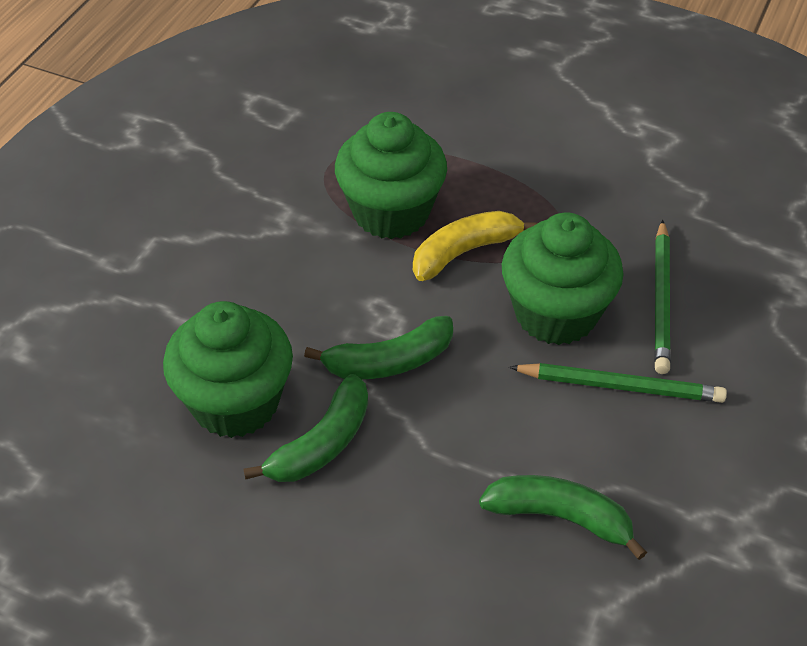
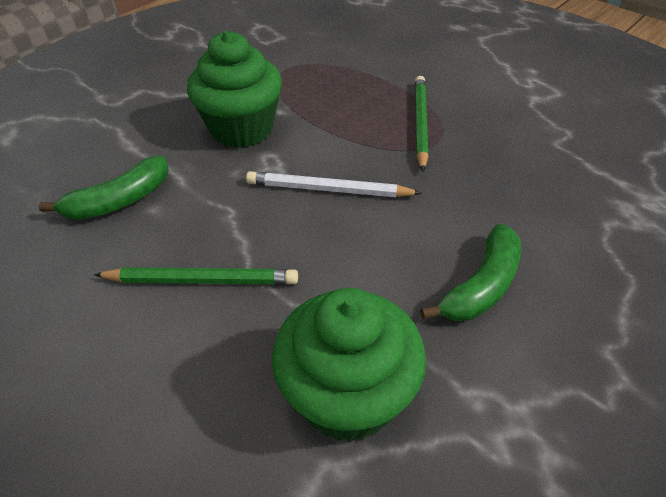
green banana: 3 -> 2
green cupcake: 3 -> 2
white pencil: 0 -> 1
yellow banana: 1 -> 0

